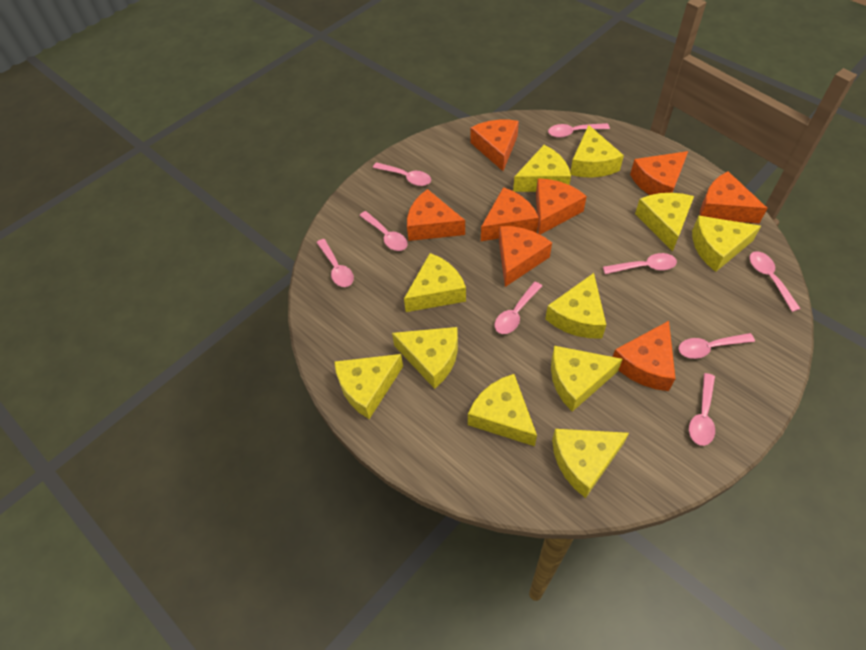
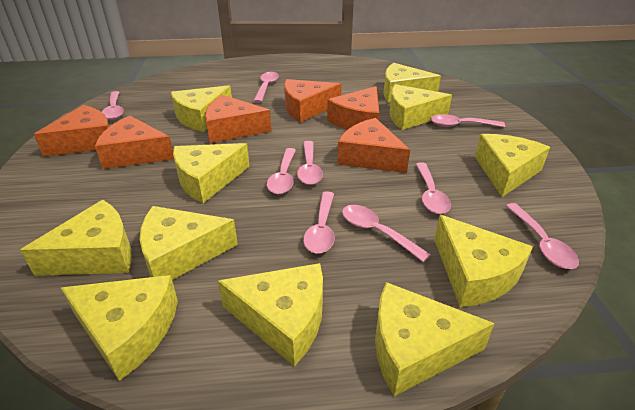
orange cheese: 8 -> 6

